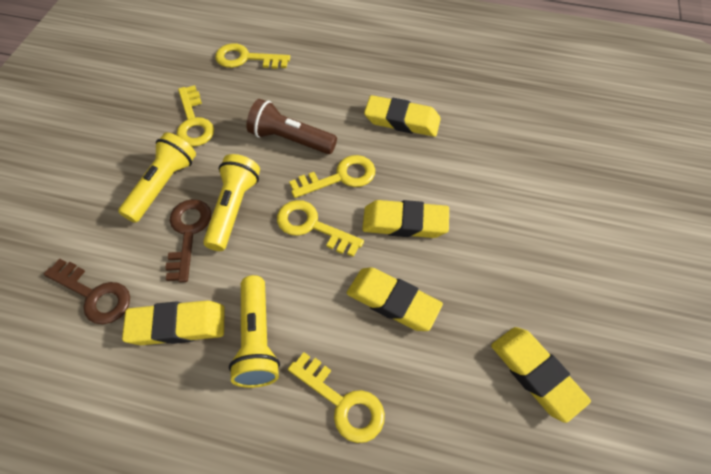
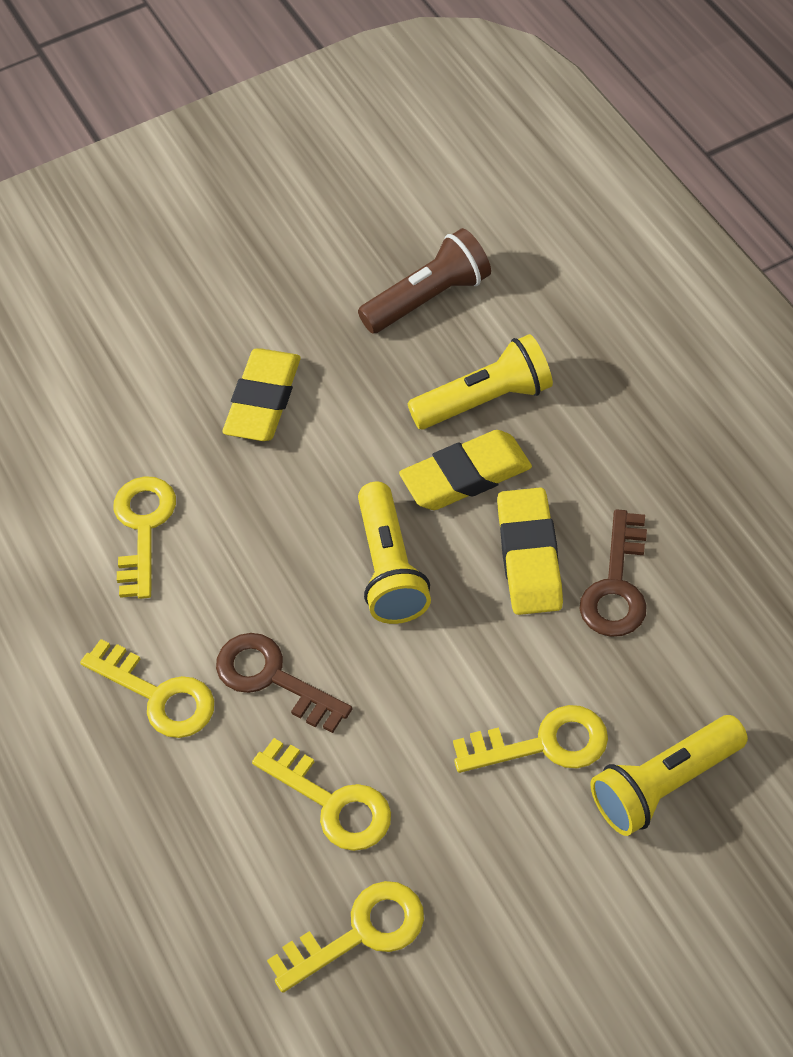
yellow eraser: 5 -> 3

